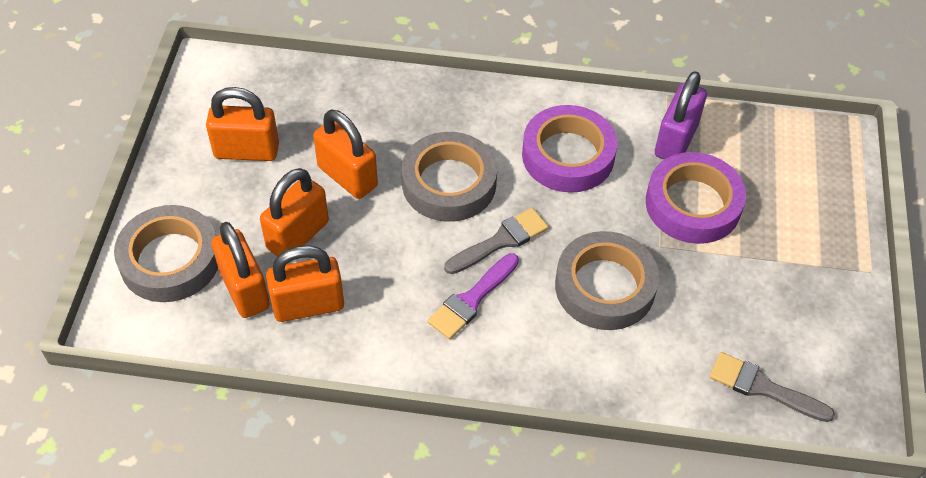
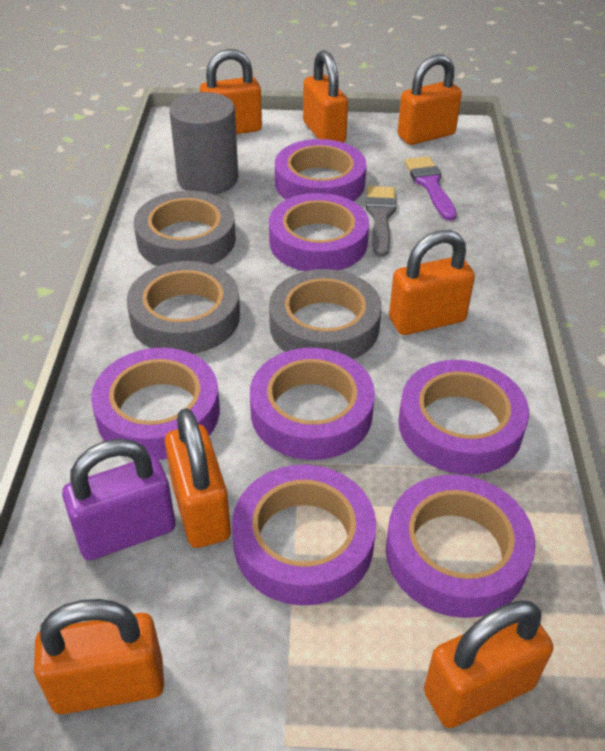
grey brush: 2 -> 1
grey cylinder: 0 -> 1
orange padlock: 5 -> 7
purple tape: 2 -> 7

